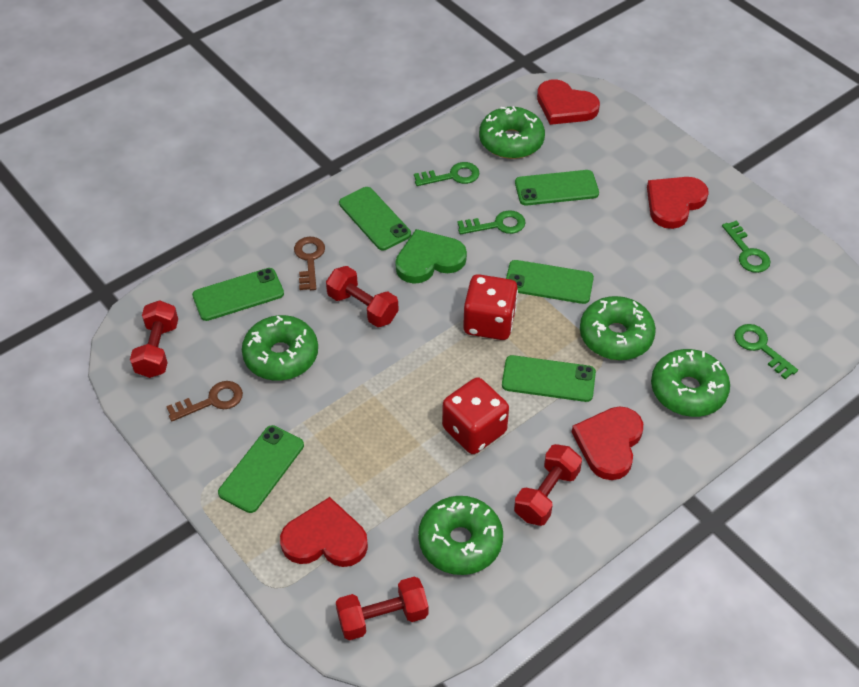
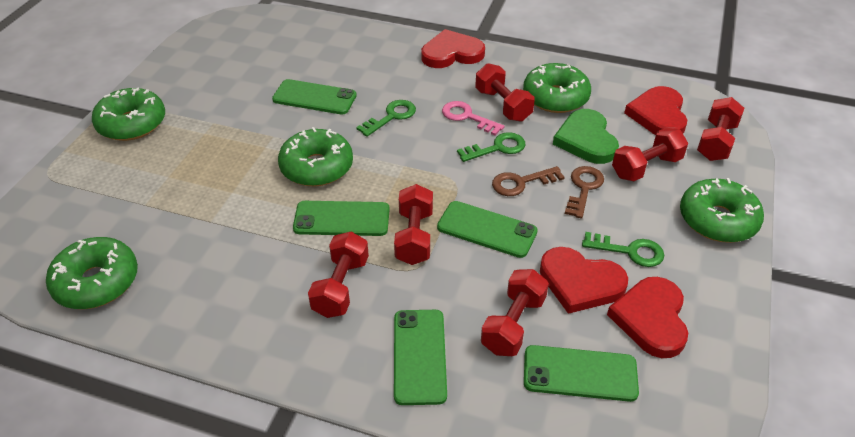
green key: 4 -> 3
green phone: 6 -> 5
pink key: 0 -> 1
red dice: 2 -> 0
red dumbbell: 4 -> 6

